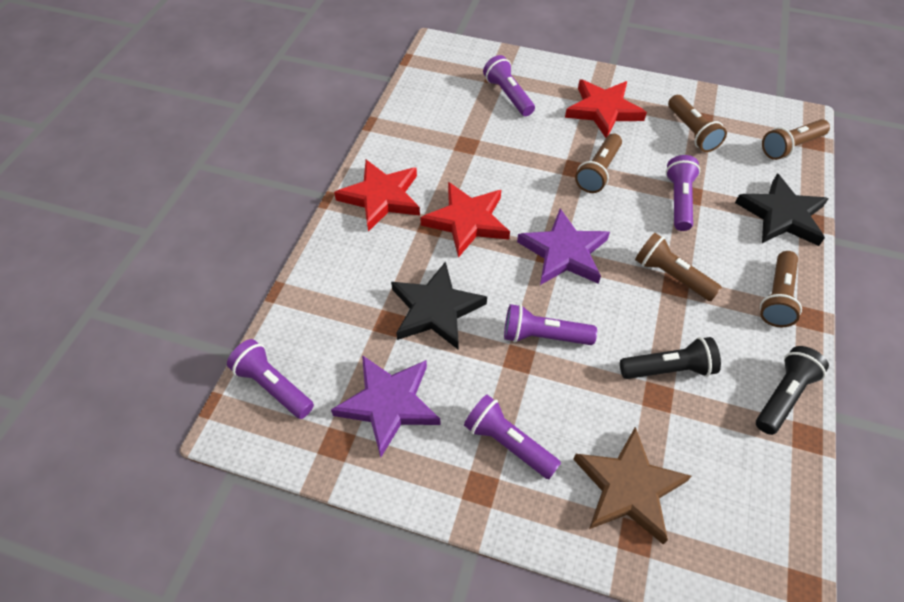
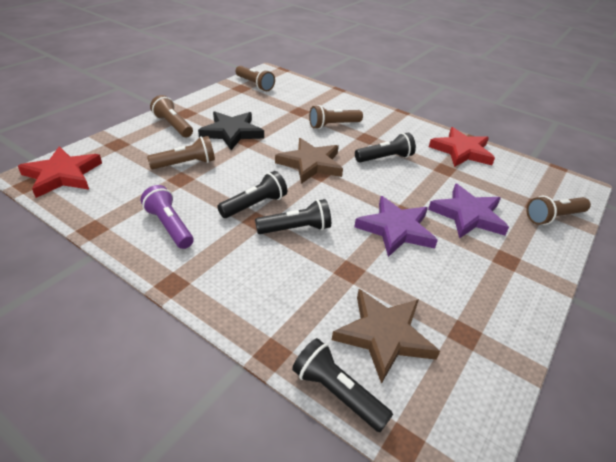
black flashlight: 2 -> 4
black star: 2 -> 1
brown star: 1 -> 2
purple flashlight: 5 -> 1
red star: 3 -> 2

